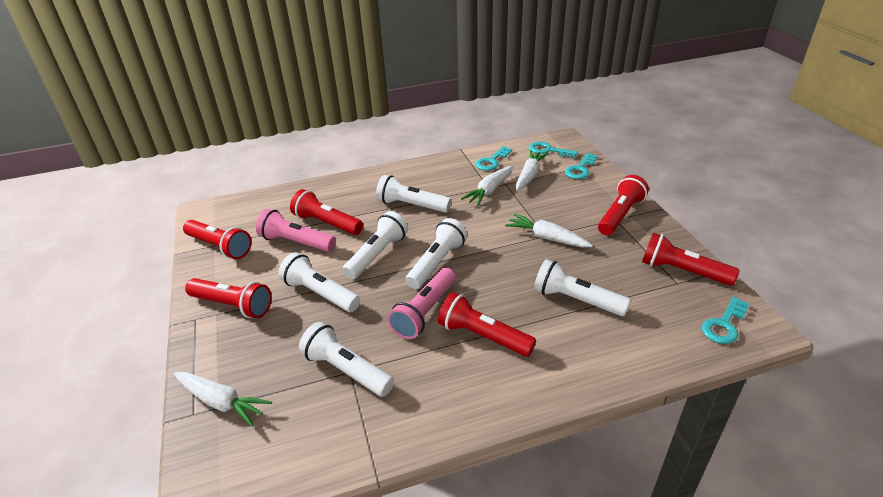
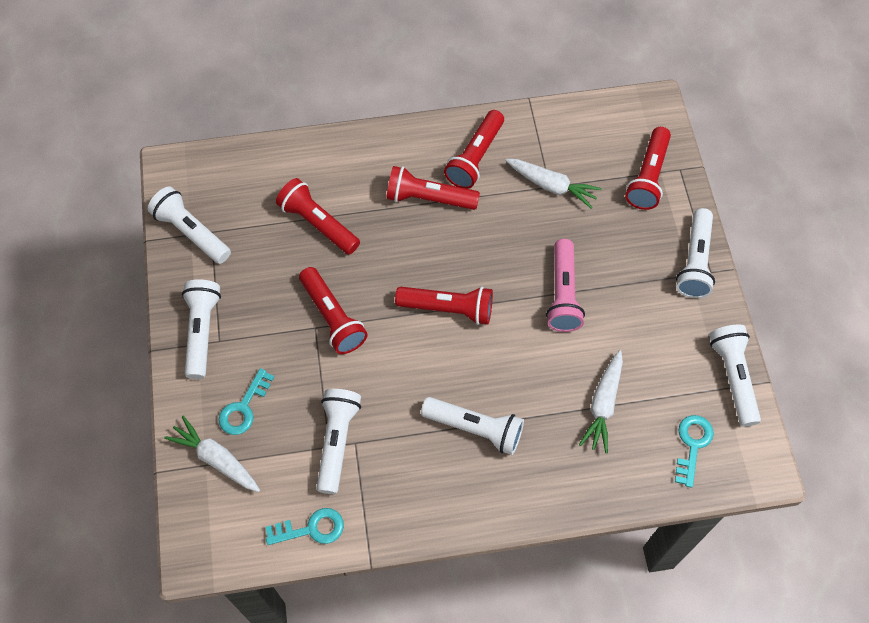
pink flashlight: 2 -> 1
turquoise key: 4 -> 3
white carrot: 4 -> 3

